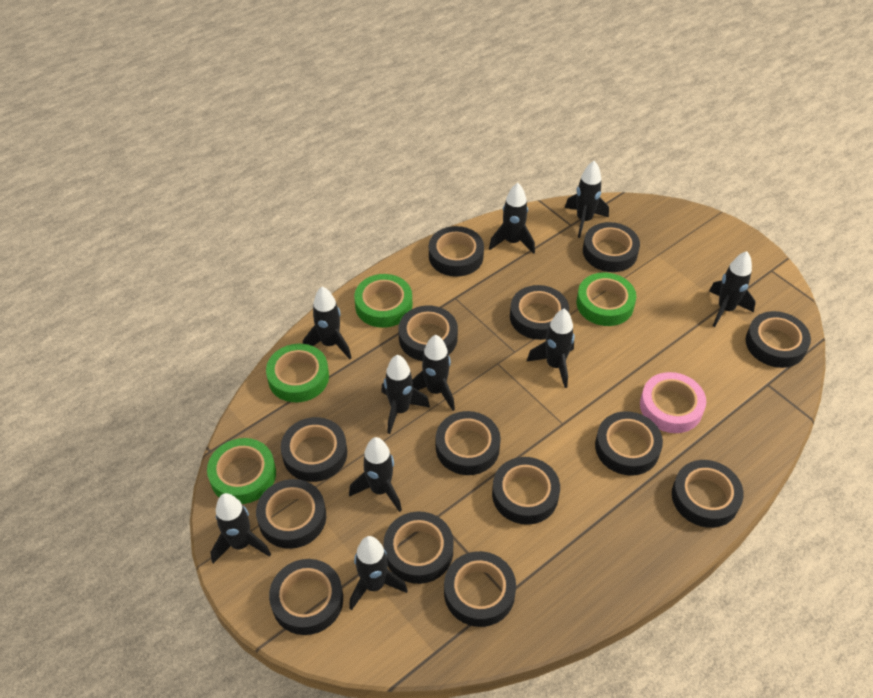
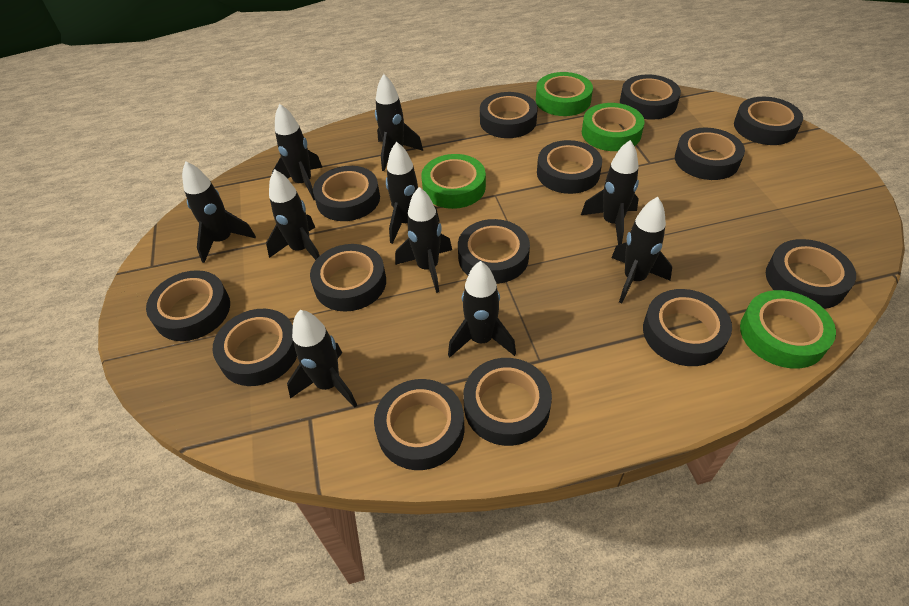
pink tape: 1 -> 0

